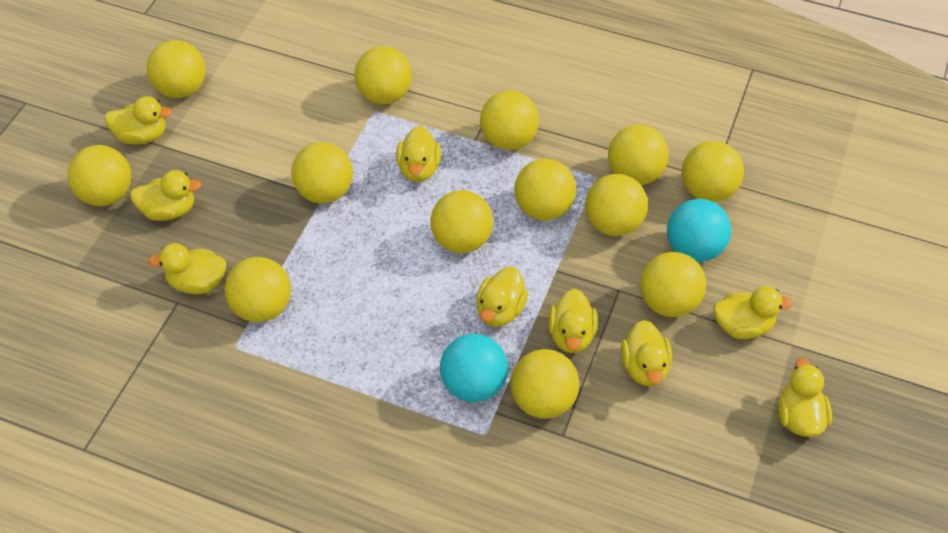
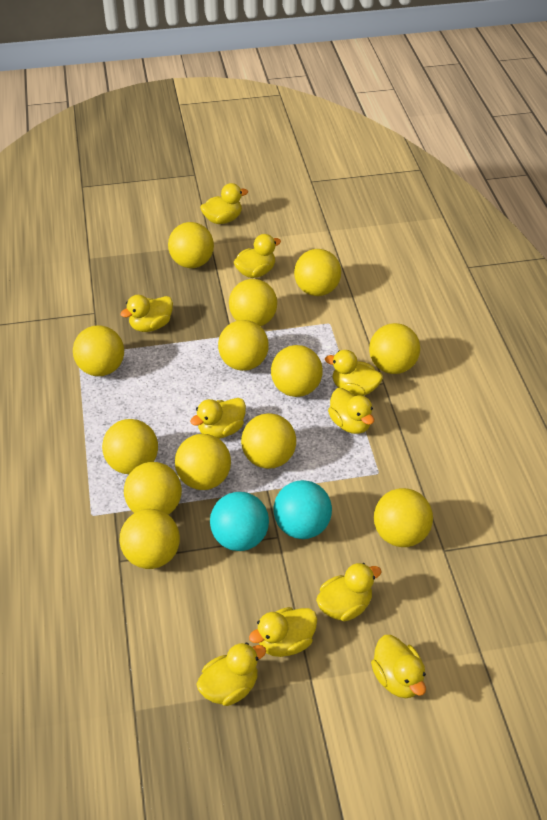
yellow duck: 9 -> 10

